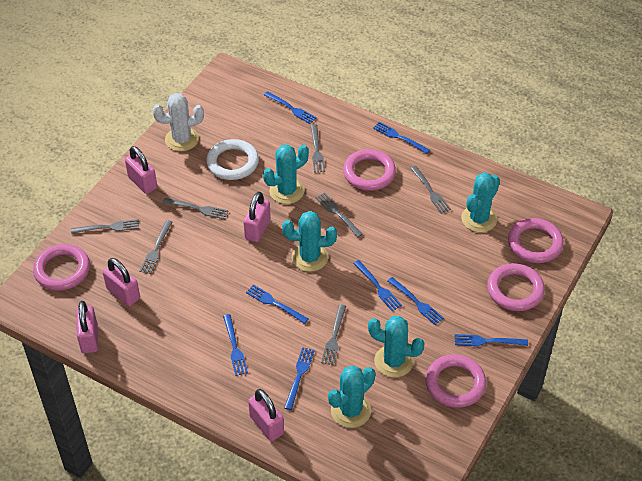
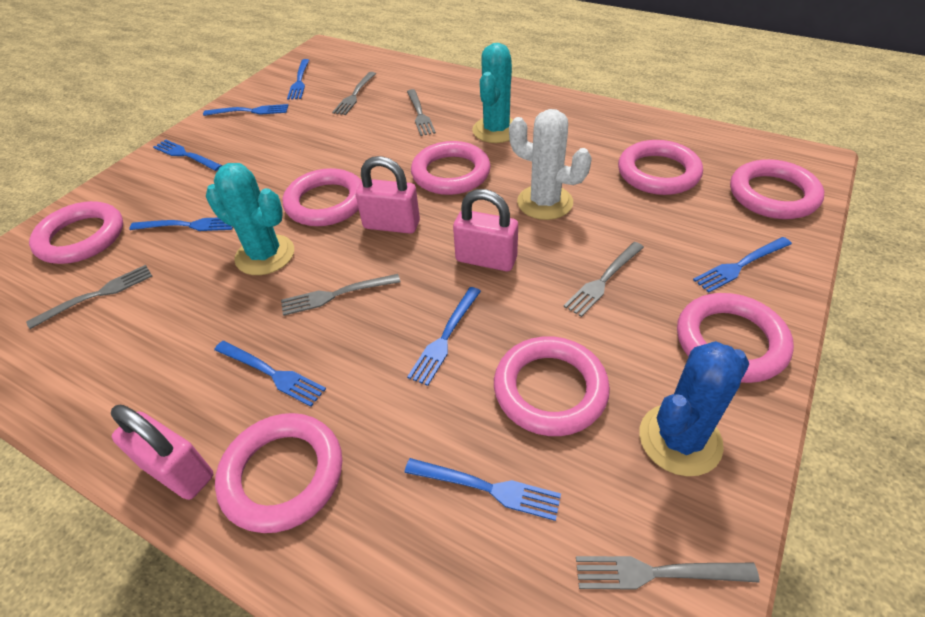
blue cactus: 0 -> 1
grey fork: 7 -> 6
pink padlock: 5 -> 3
pink ring: 5 -> 8
turquoise cactus: 5 -> 2
white ring: 1 -> 0

